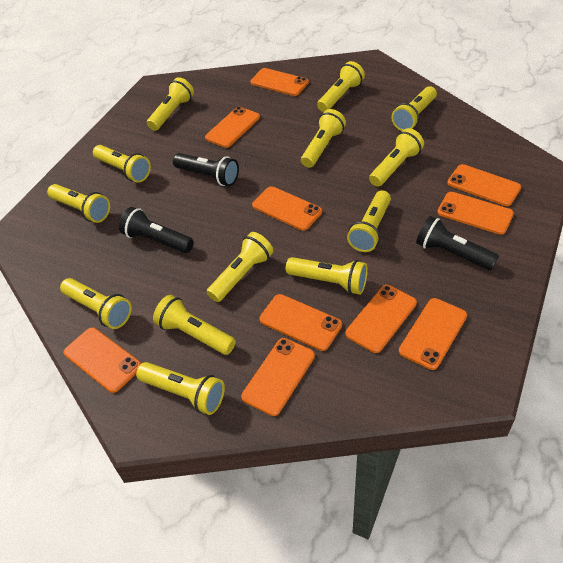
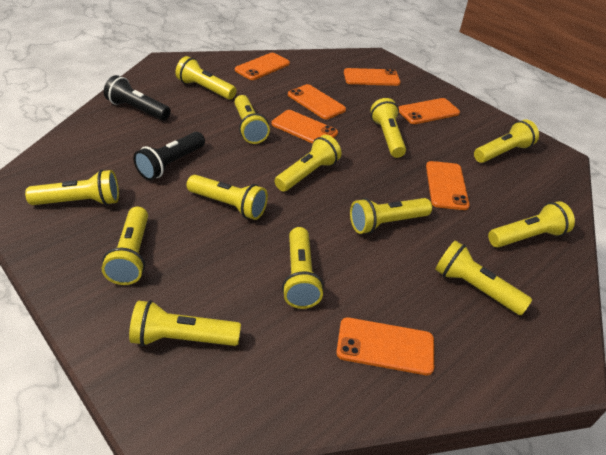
black flashlight: 3 -> 2
orange phone: 10 -> 7

